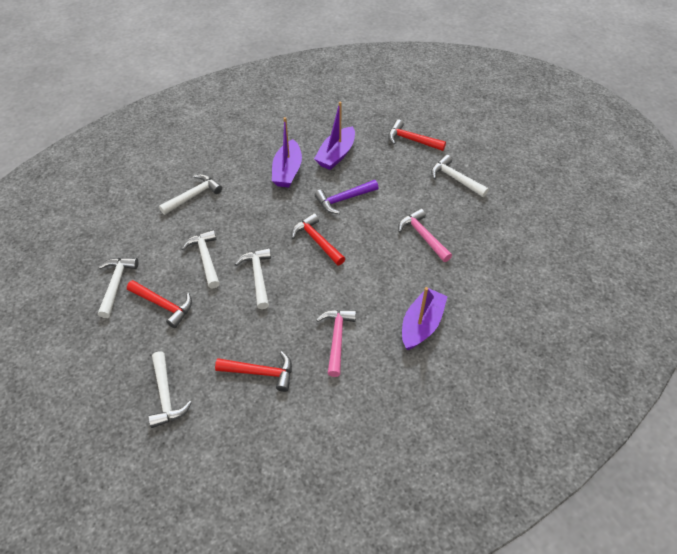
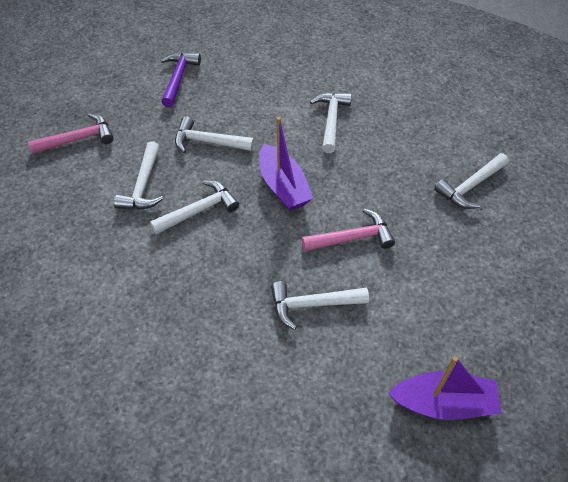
purple boat: 3 -> 2
red hammer: 4 -> 0

